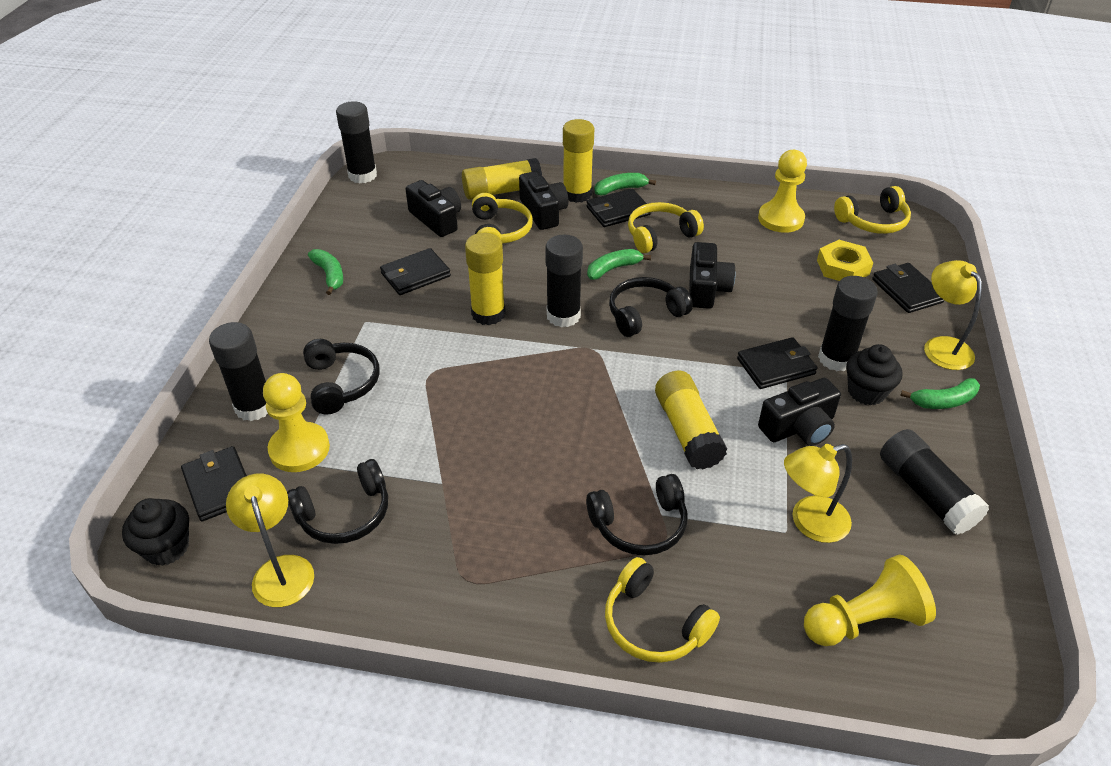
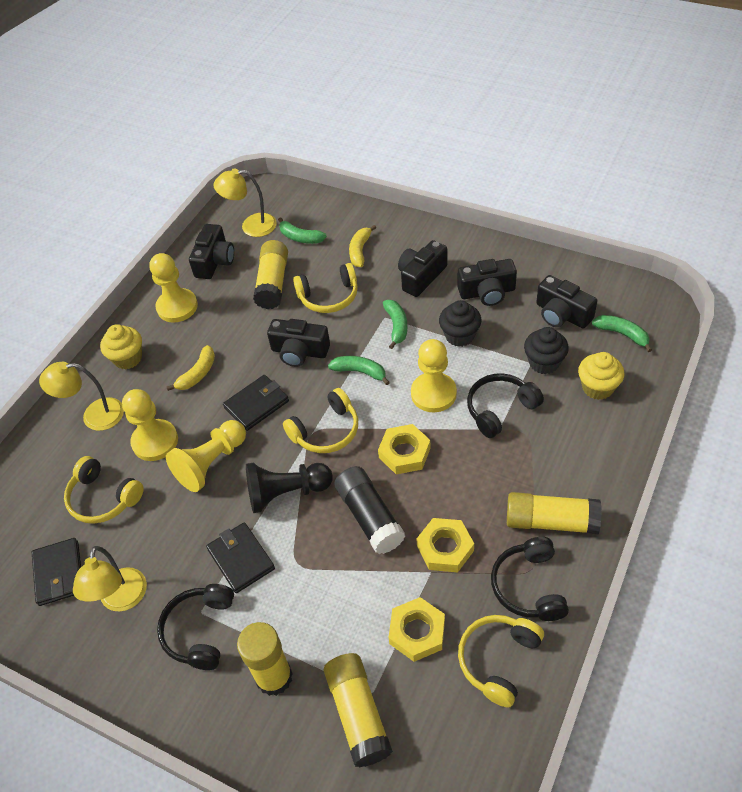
black camera: 4 -> 5
black glue stick: 5 -> 1
black headphones: 4 -> 3
black pawn: 0 -> 1
black wallet: 5 -> 3
yellow banana: 0 -> 2
yellow cupcake: 0 -> 2
yellow nut: 1 -> 3
yellow pawn: 3 -> 4

